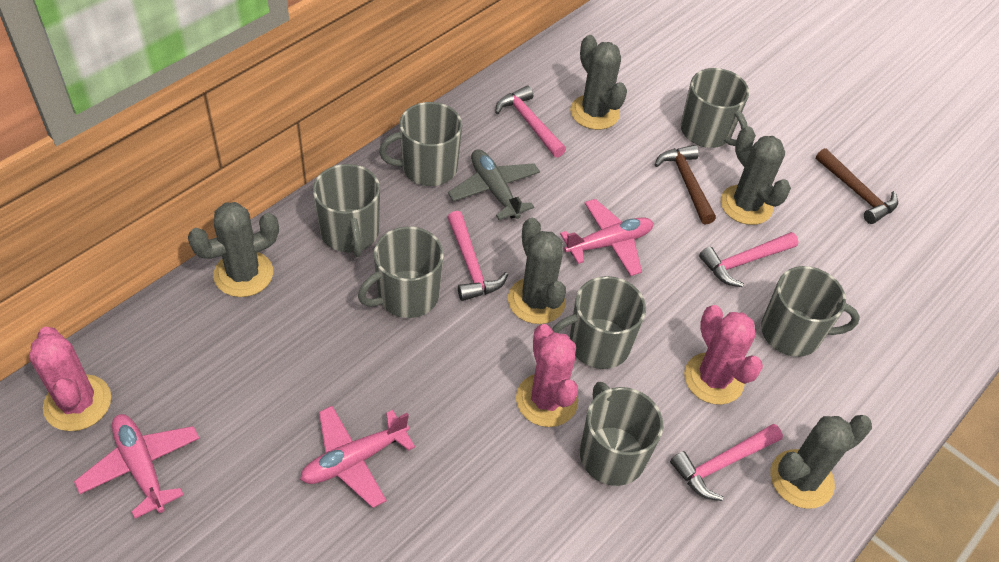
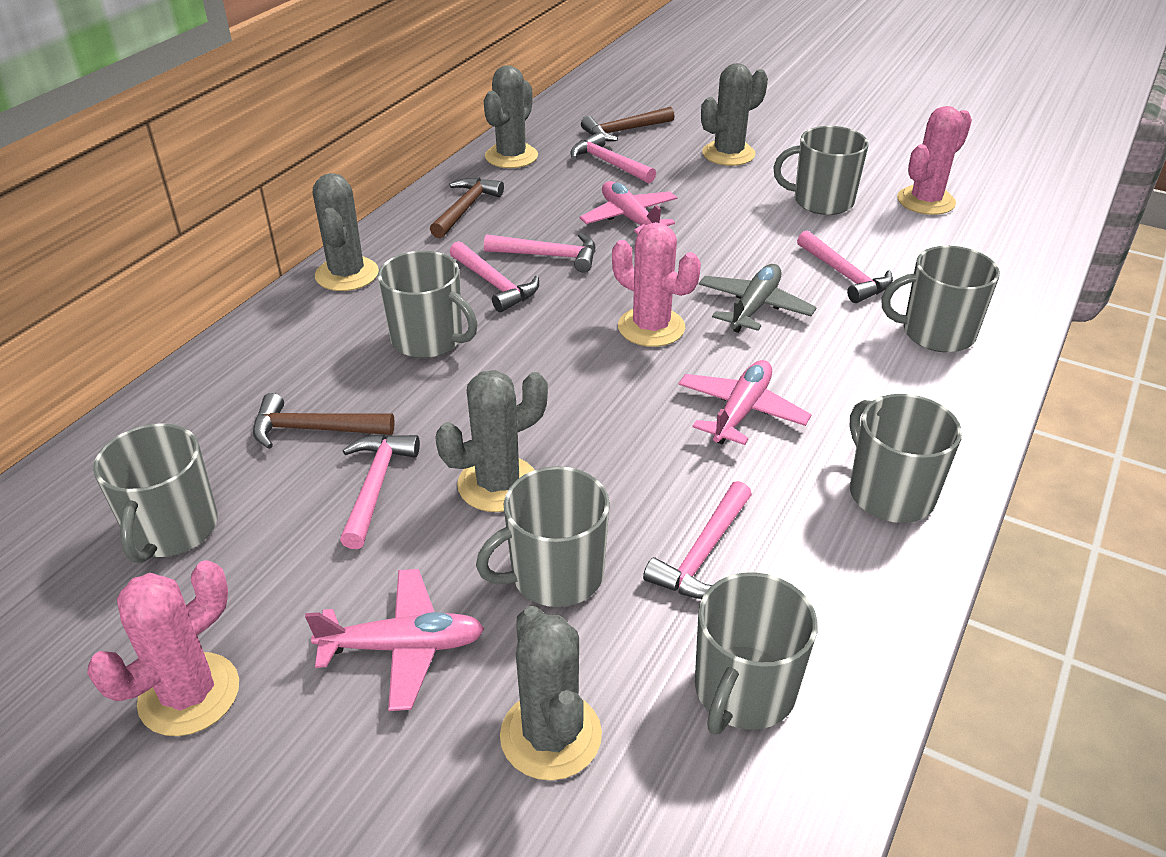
brown hammer: 2 -> 3
pink hammer: 4 -> 6

